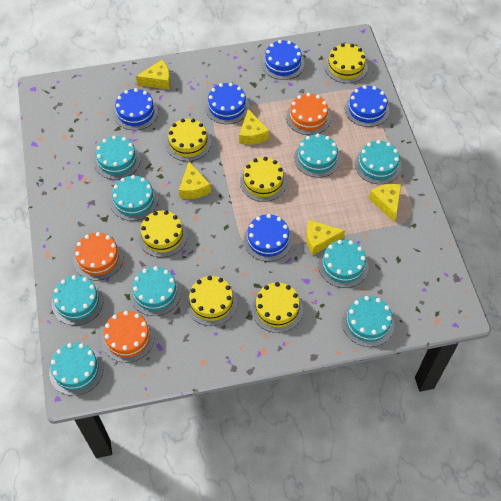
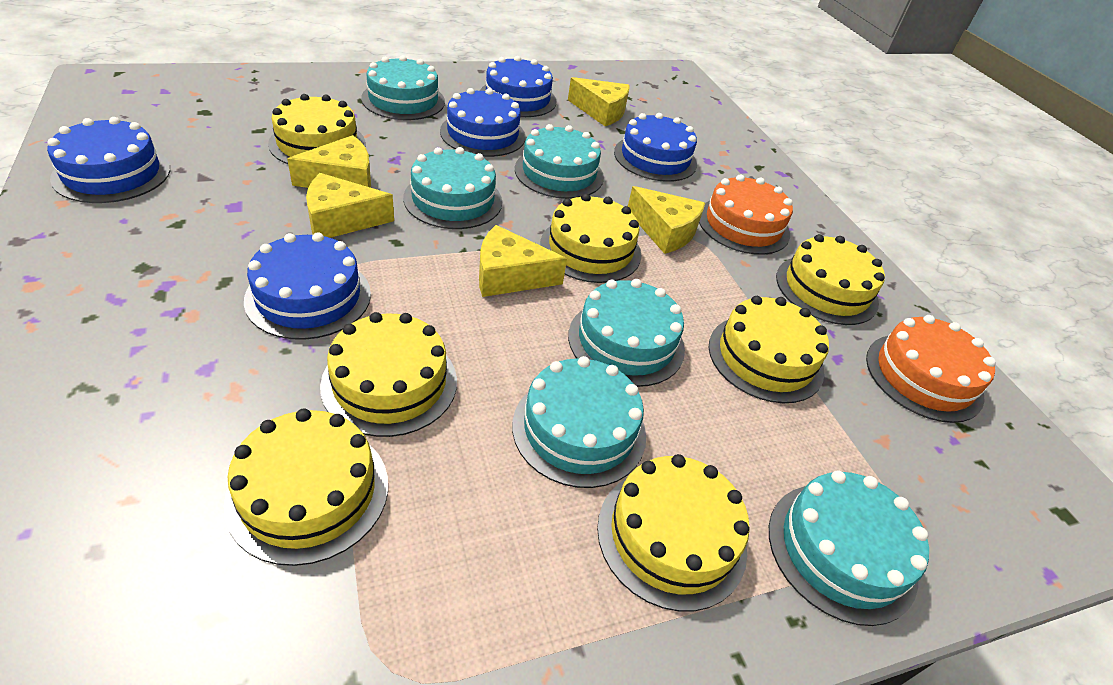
orange cake: 3 -> 2
turquoise cake: 9 -> 6
yellow cake: 6 -> 7

